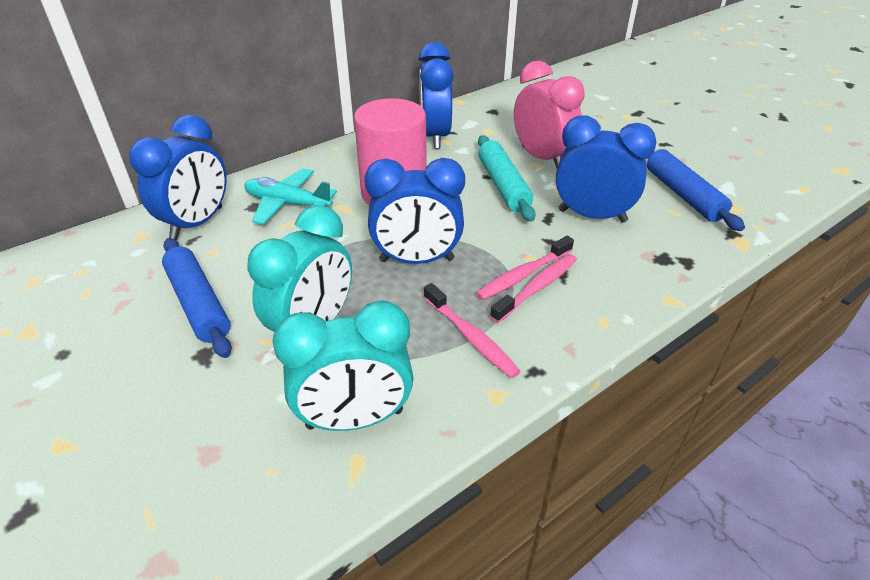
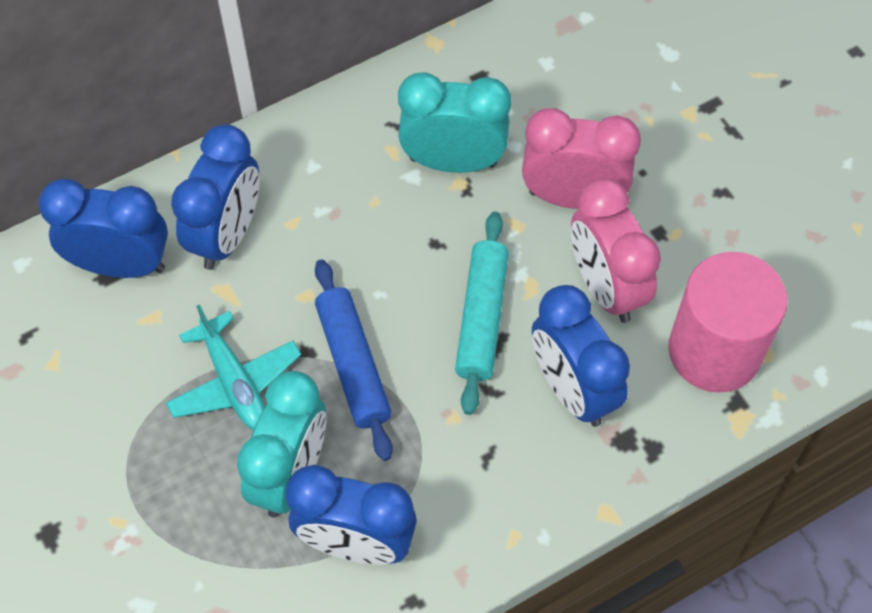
blue rolling pin: 2 -> 1
pink clock: 1 -> 2
pink toothbrush: 3 -> 0

